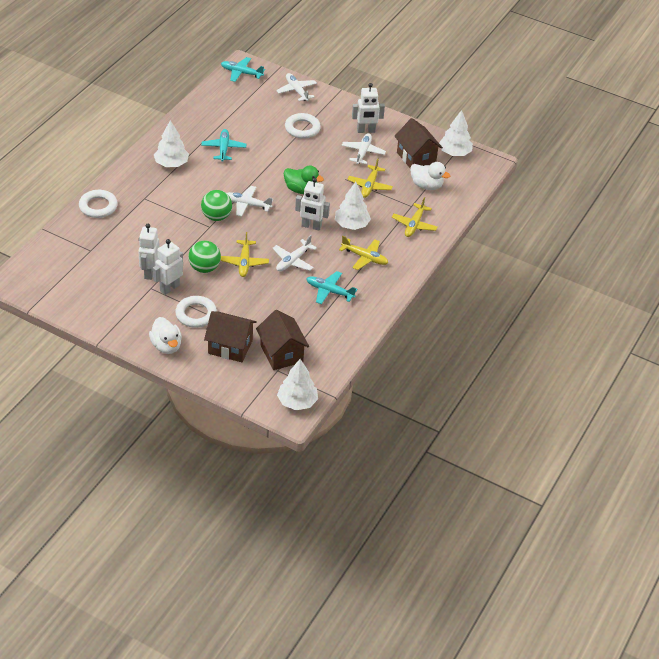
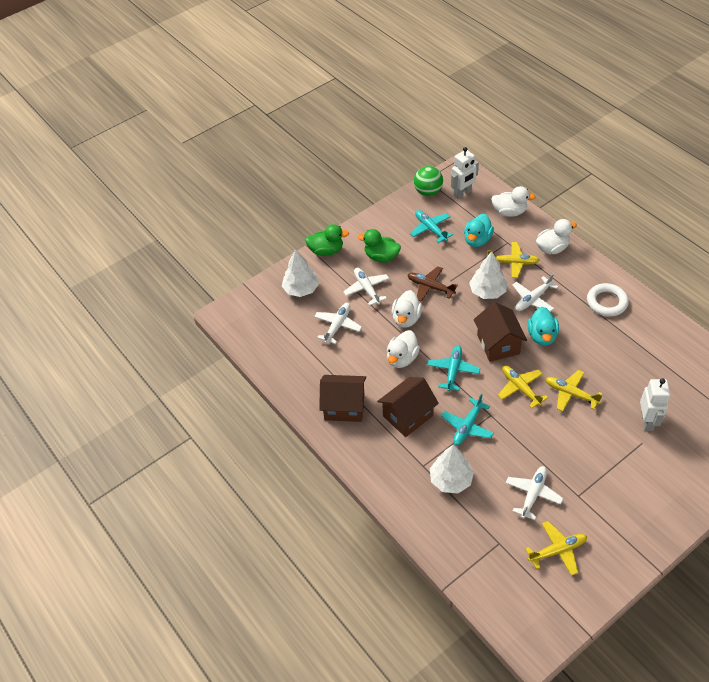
brown plane: 0 -> 1
green ball: 2 -> 1
green duck: 1 -> 2
turquoise duck: 0 -> 2
white duck: 2 -> 4
white ring: 3 -> 1
white robot: 4 -> 2
white tree: 4 -> 3

